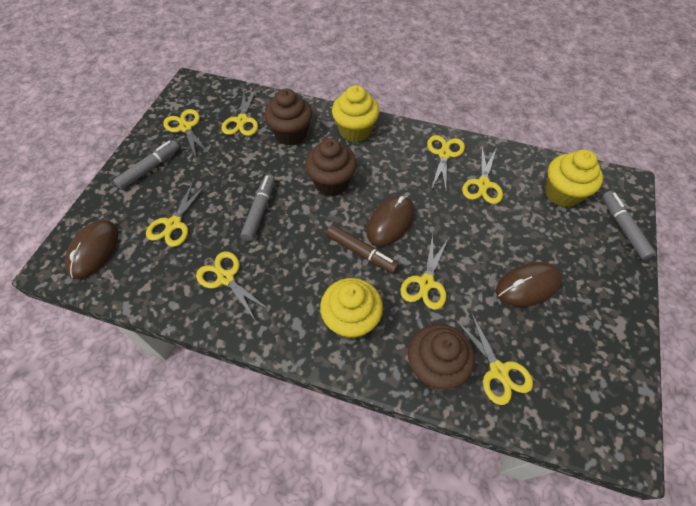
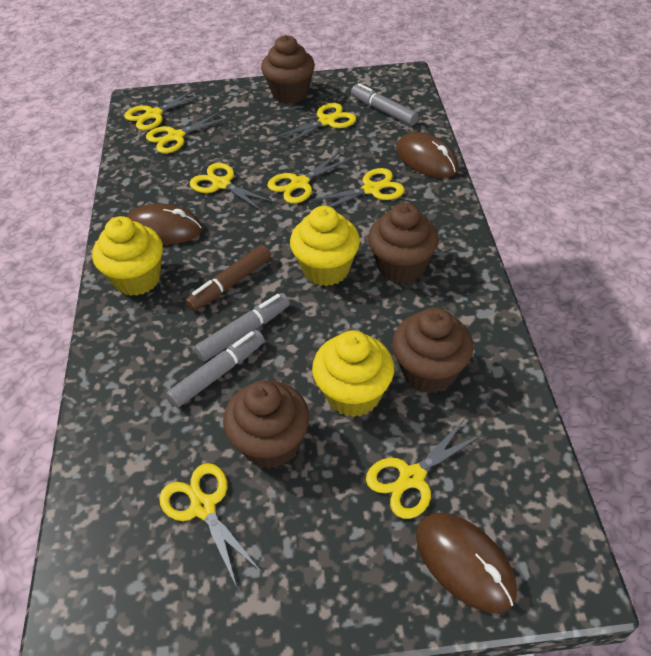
brown cupcake: 3 -> 4

